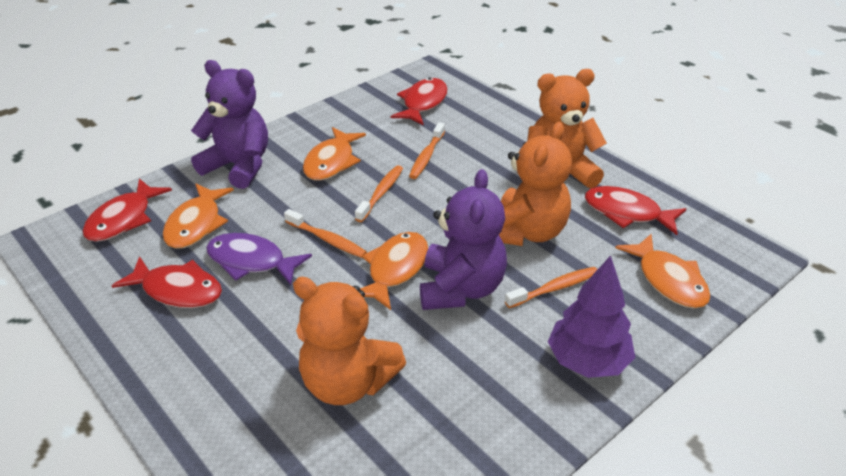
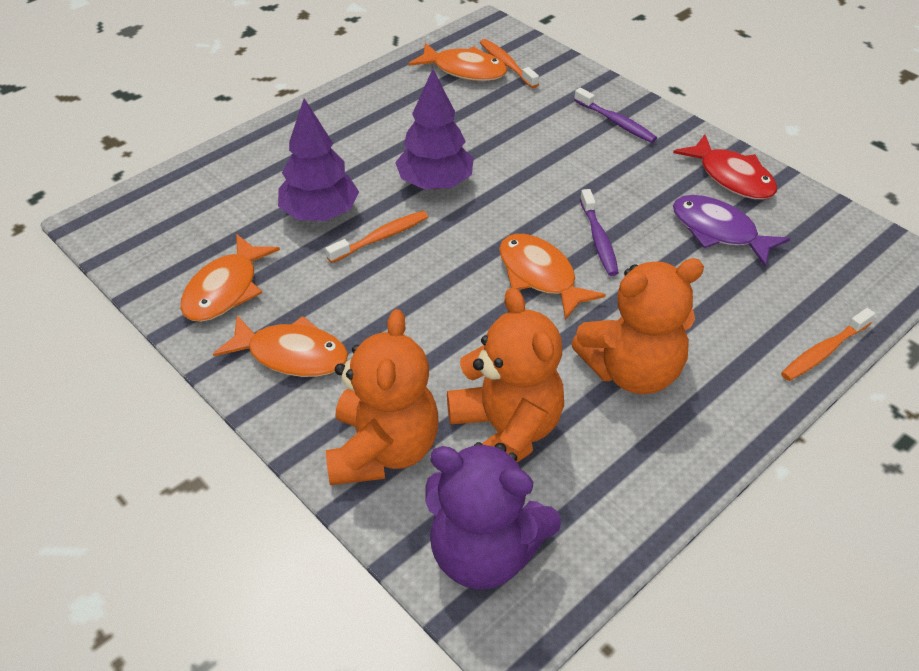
orange toothbrush: 4 -> 3
purple teddy bear: 2 -> 1
purple toothbrush: 0 -> 2
purple tree: 1 -> 2
red fish: 4 -> 1

